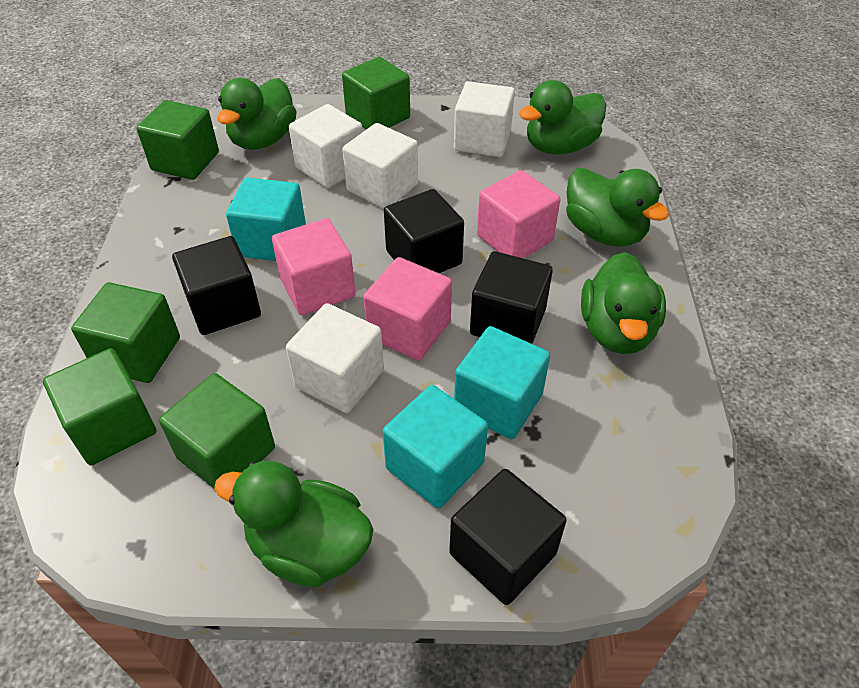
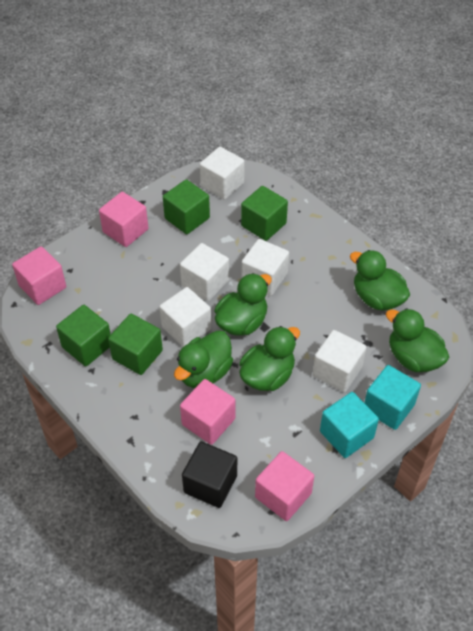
black cube: 4 -> 1
green cube: 5 -> 4
pink cube: 3 -> 4
turquoise cube: 3 -> 2
white cube: 4 -> 5

